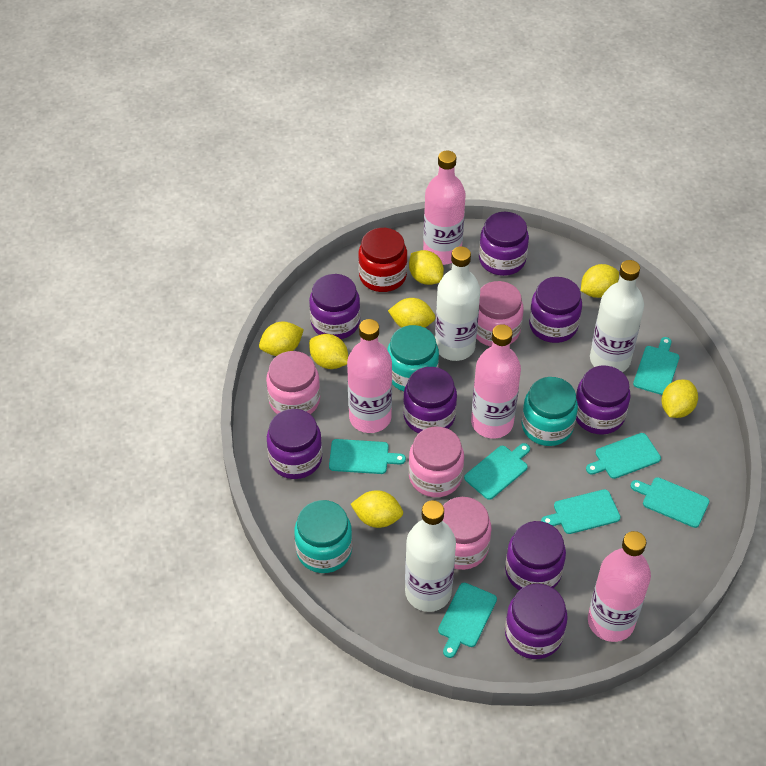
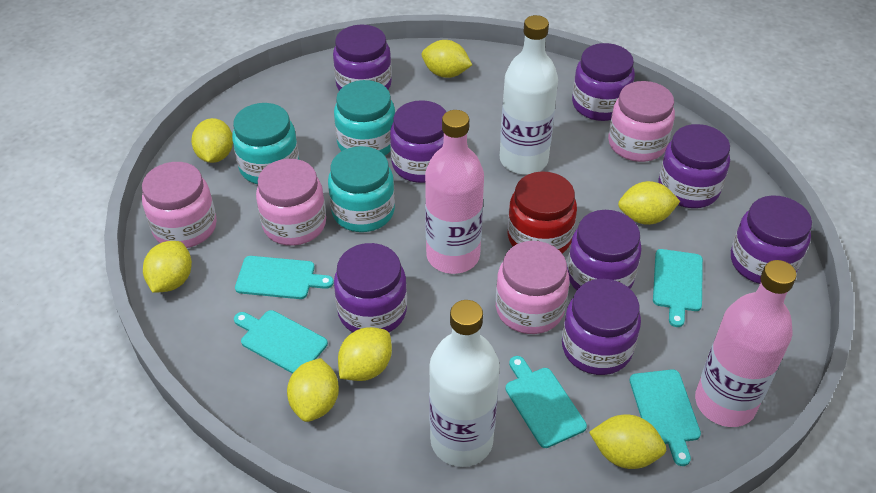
pink bottle: 4 -> 2
turquoise cutting board: 7 -> 5
white bottle: 3 -> 2

